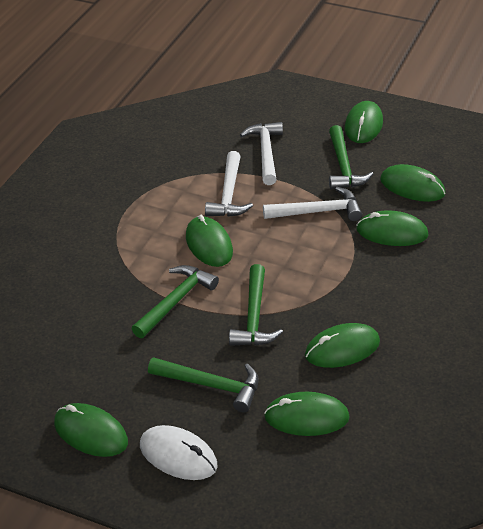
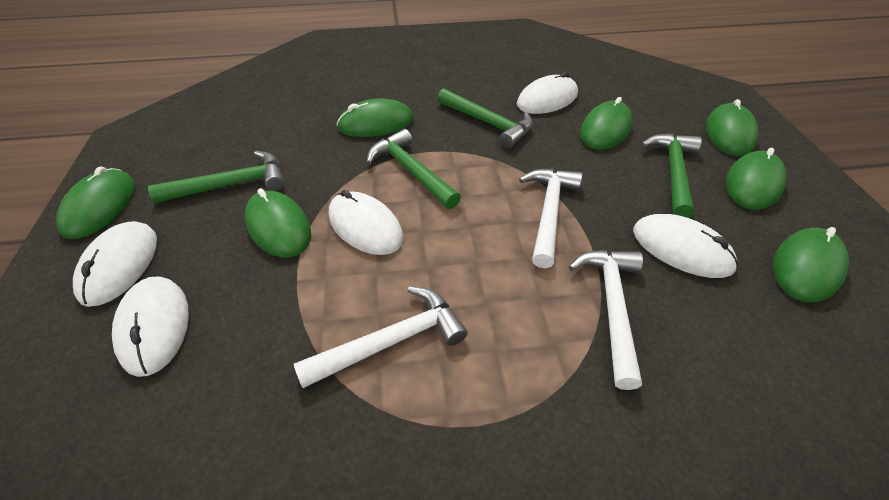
white mouse: 1 -> 5

